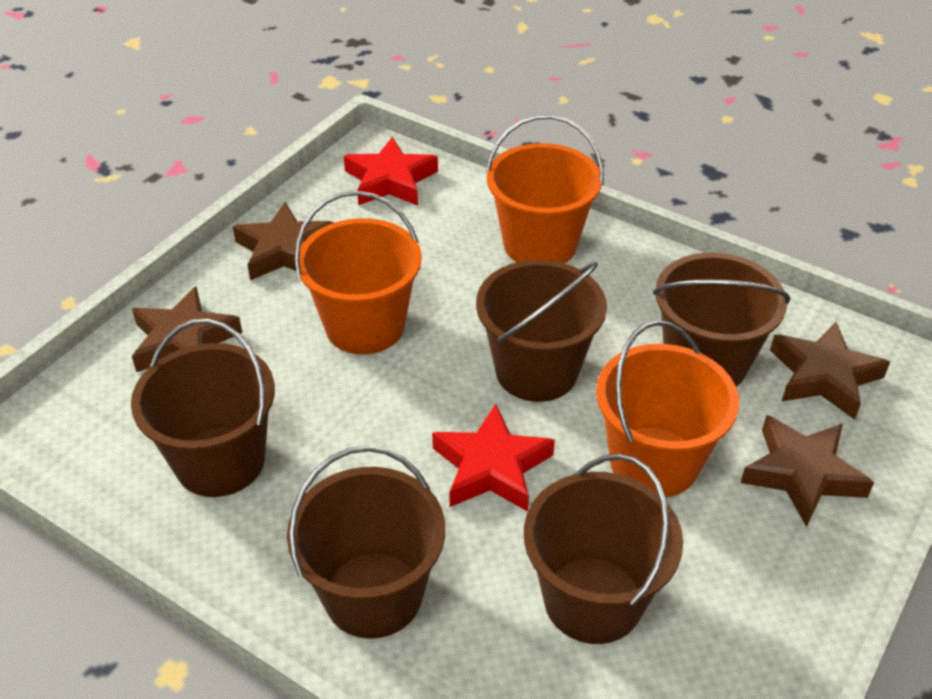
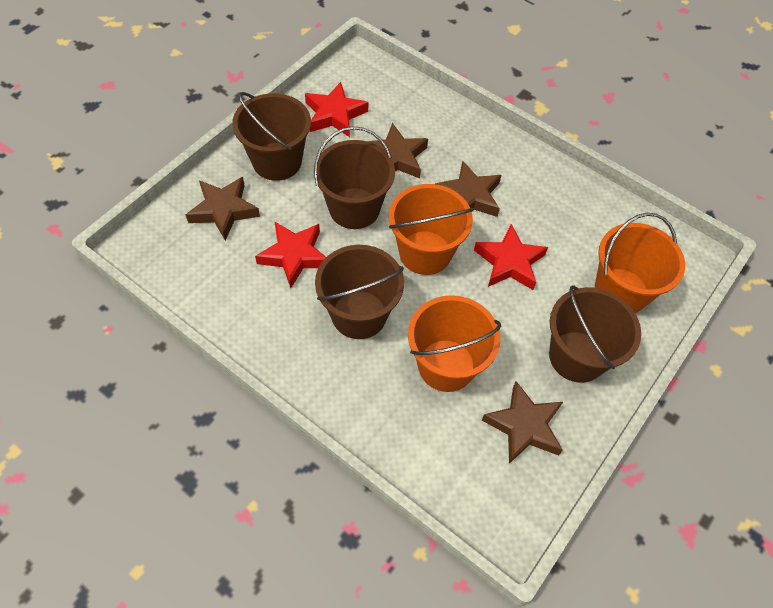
brown bucket: 5 -> 4
red star: 2 -> 3

